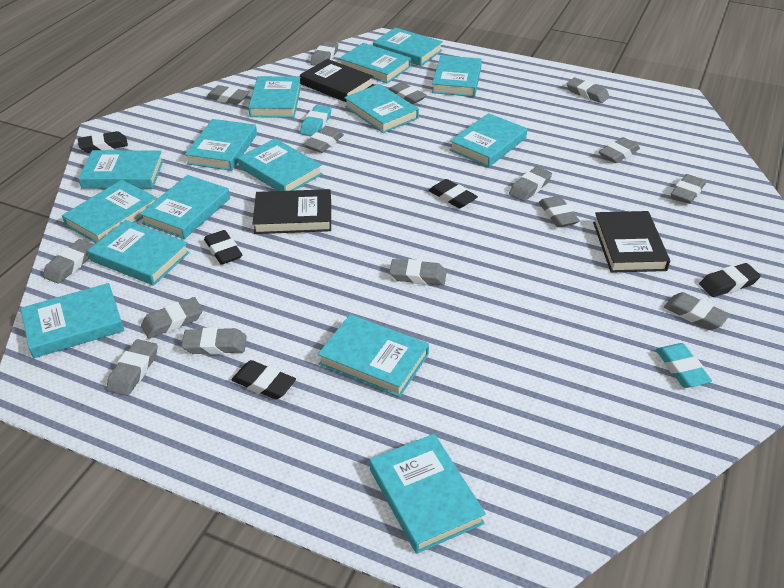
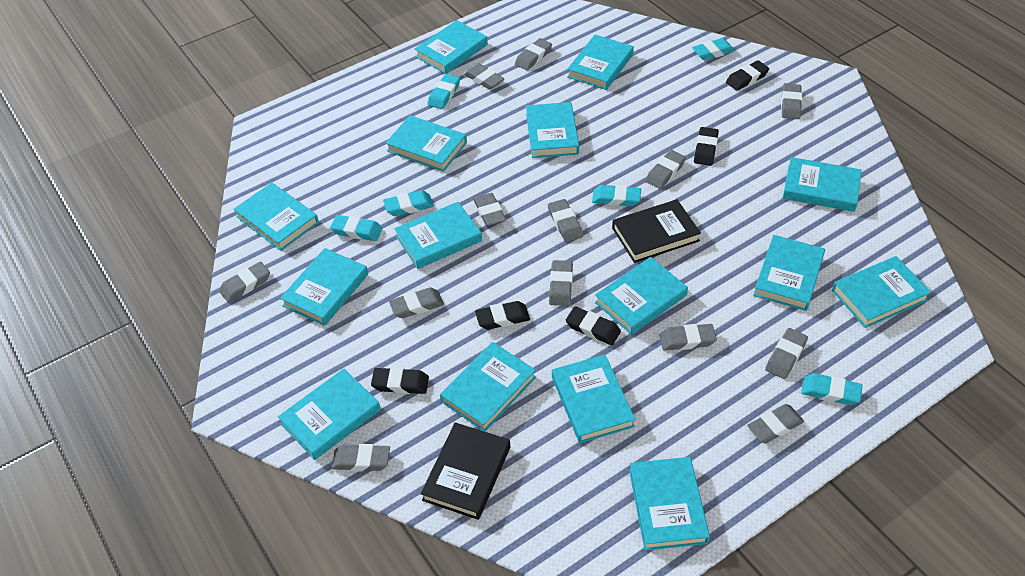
black book: 3 -> 2
grey eraser: 15 -> 13
turquoise eraser: 2 -> 6

